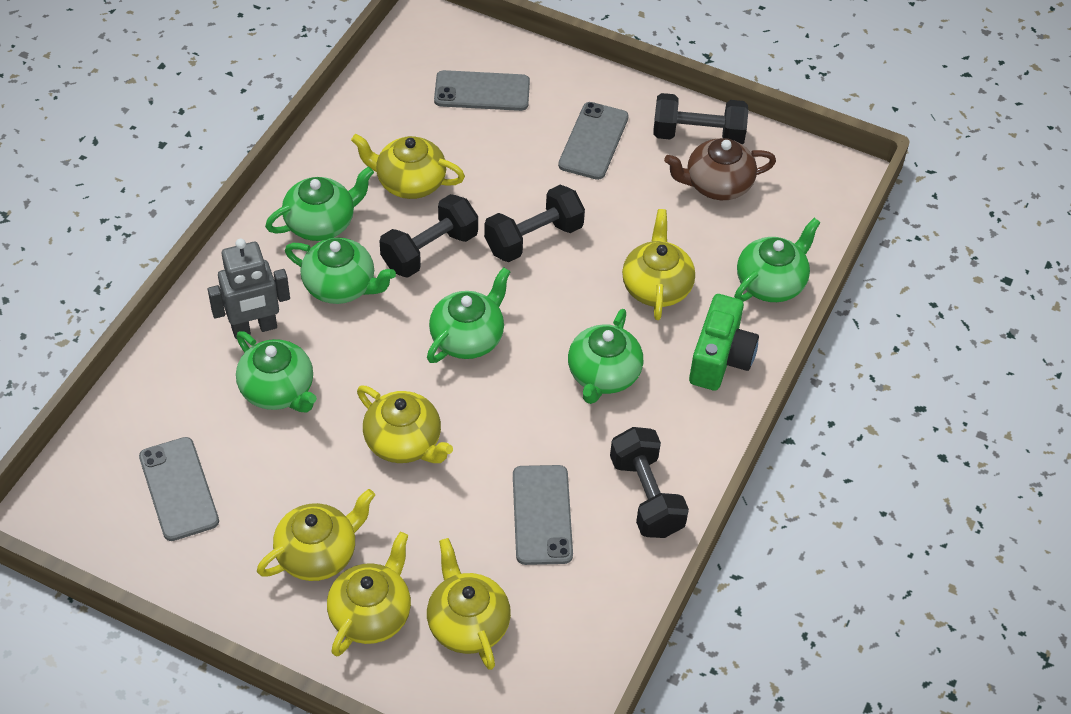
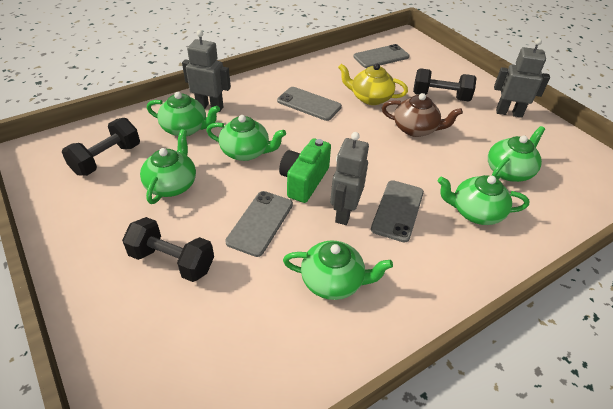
black dumbbell: 4 -> 3
grey robot: 1 -> 3
yellow teapot: 6 -> 1

